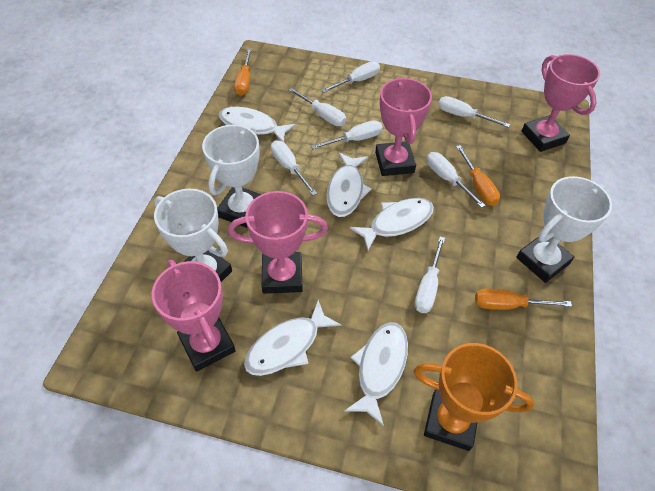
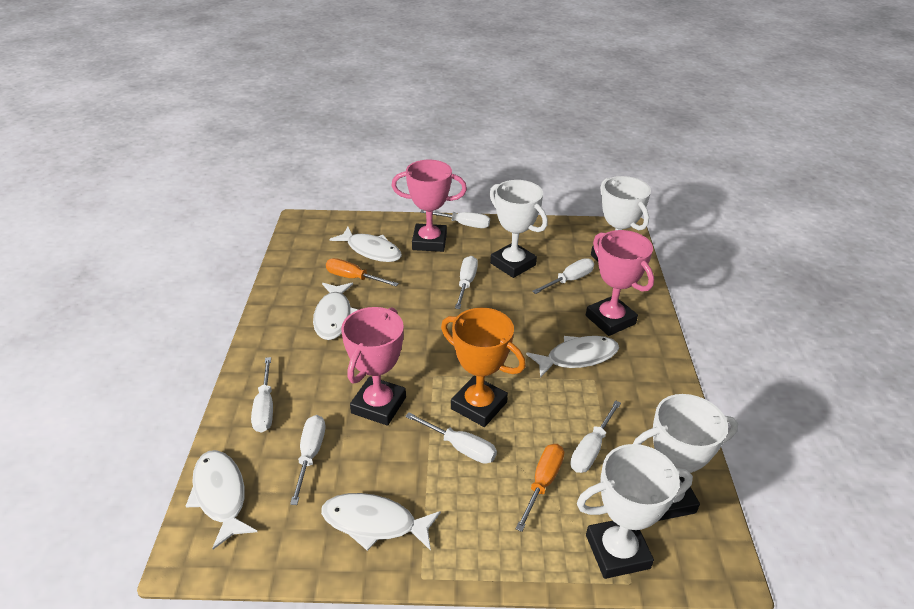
orange screwdriver: 3 -> 2
pink trophy: 4 -> 3
white trophy: 3 -> 4

